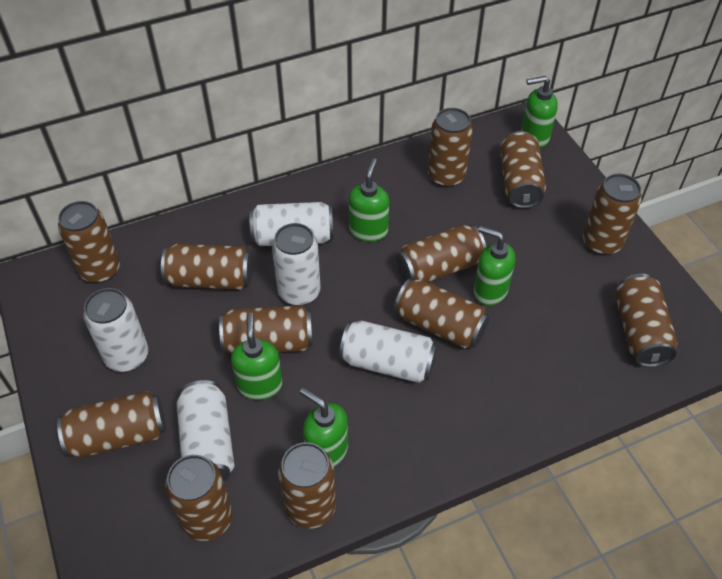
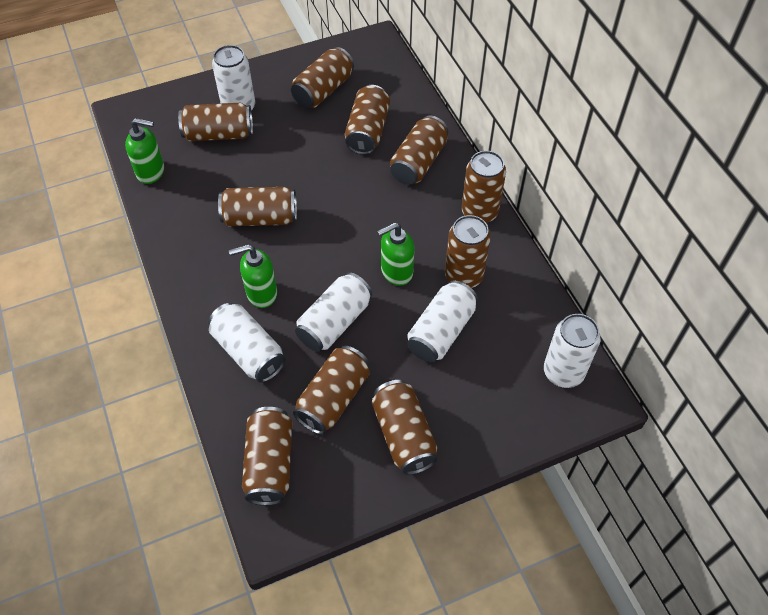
brown can: 12 -> 10
green soap dispenser: 5 -> 3

